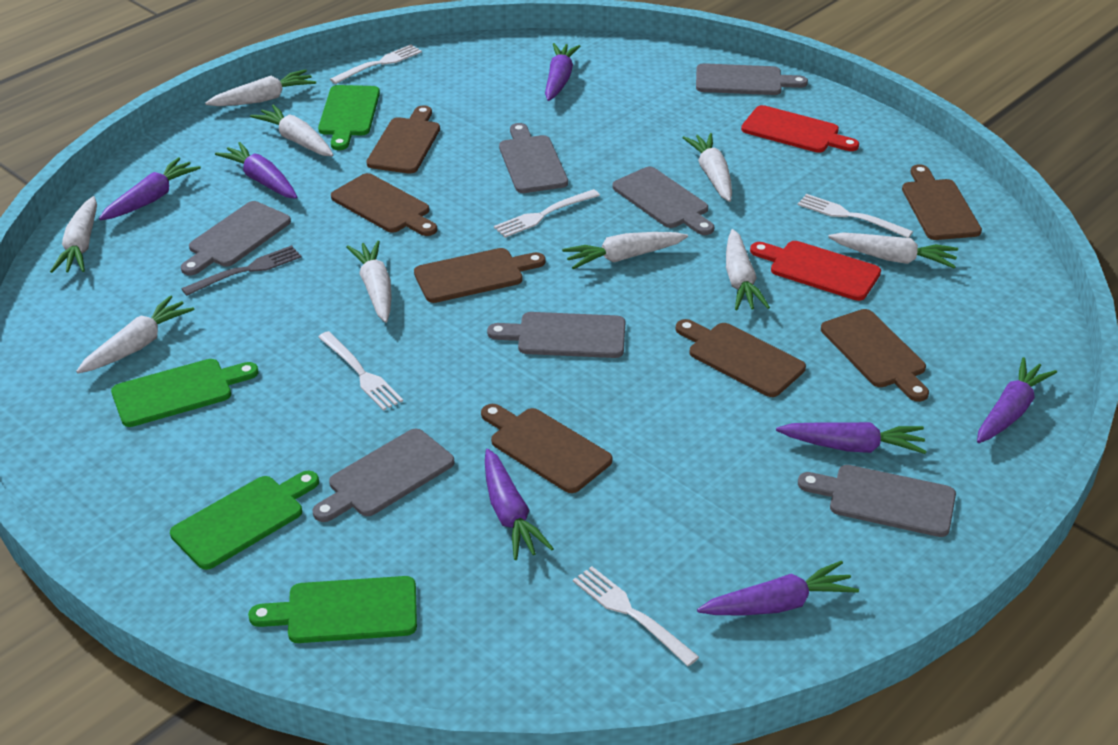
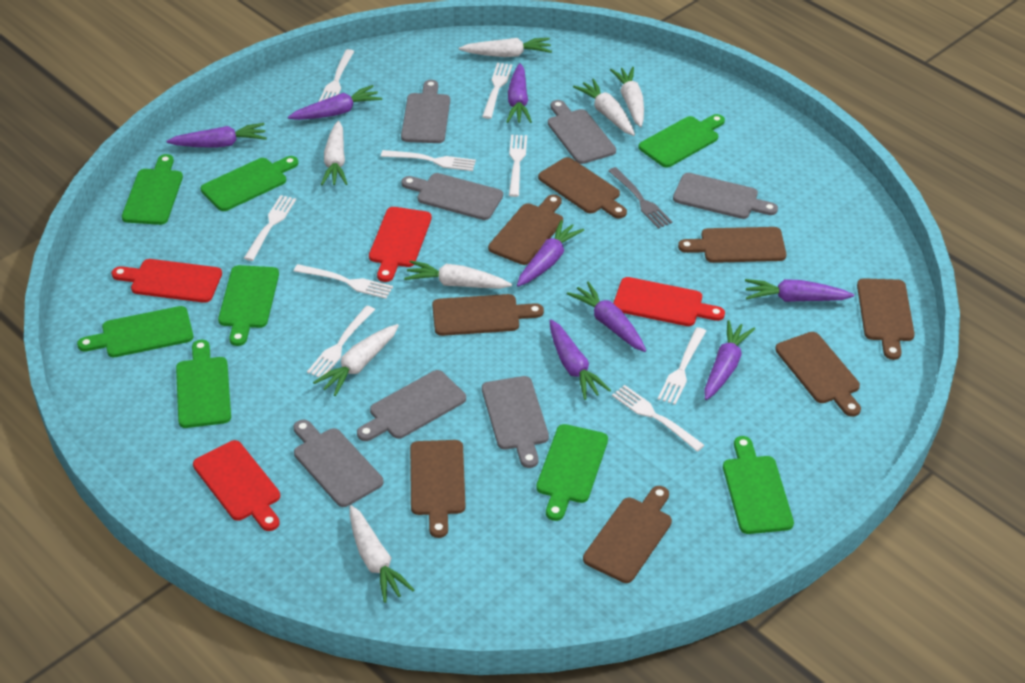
brown cutting board: 7 -> 8
green cutting board: 4 -> 8
purple carrot: 7 -> 8
red cutting board: 2 -> 4
white carrot: 9 -> 7
white fork: 5 -> 9

